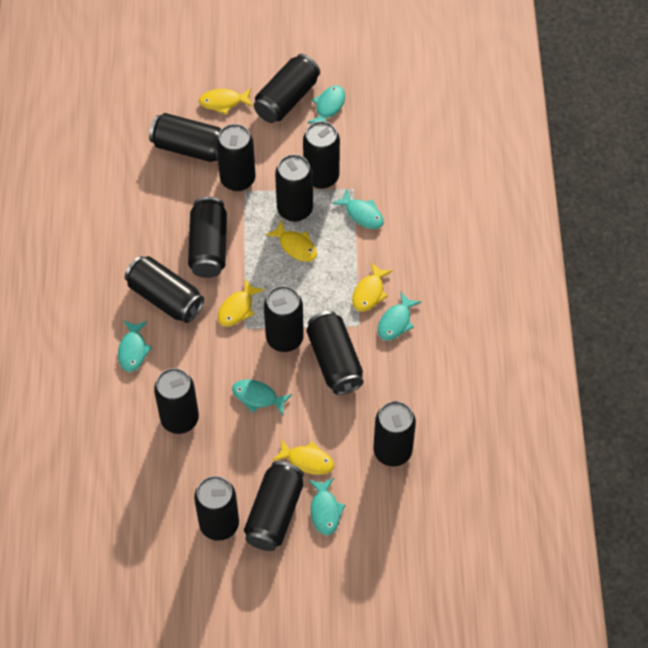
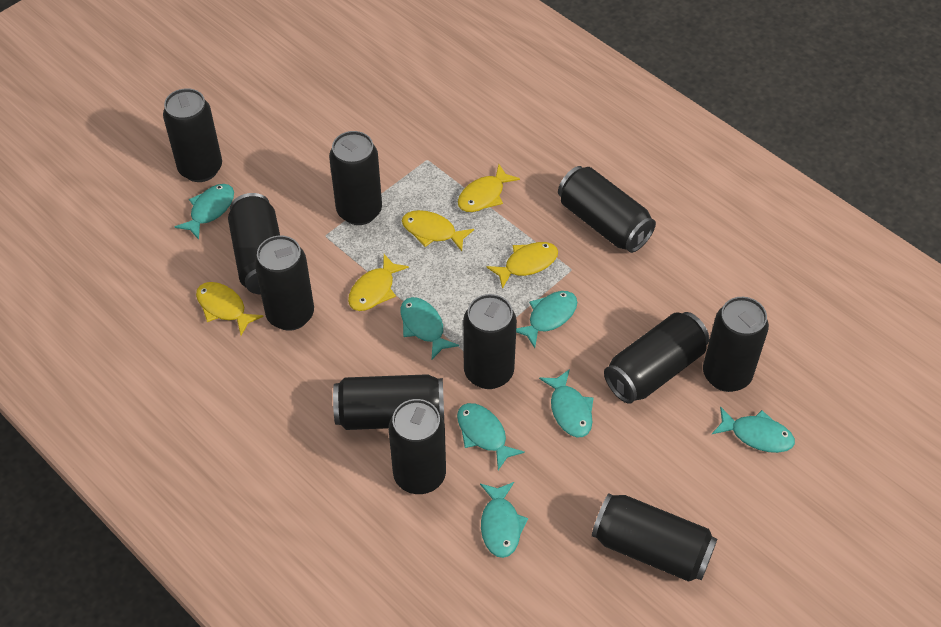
black can: 13 -> 11
turquoise fish: 6 -> 7

